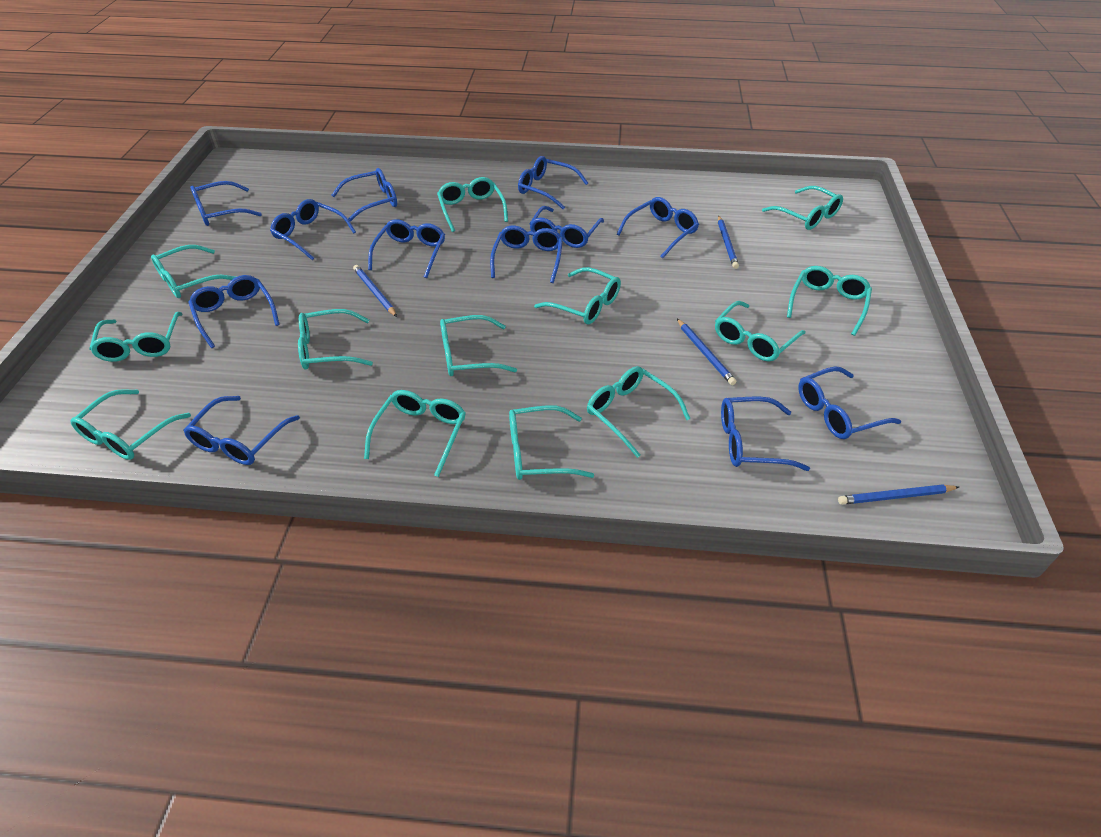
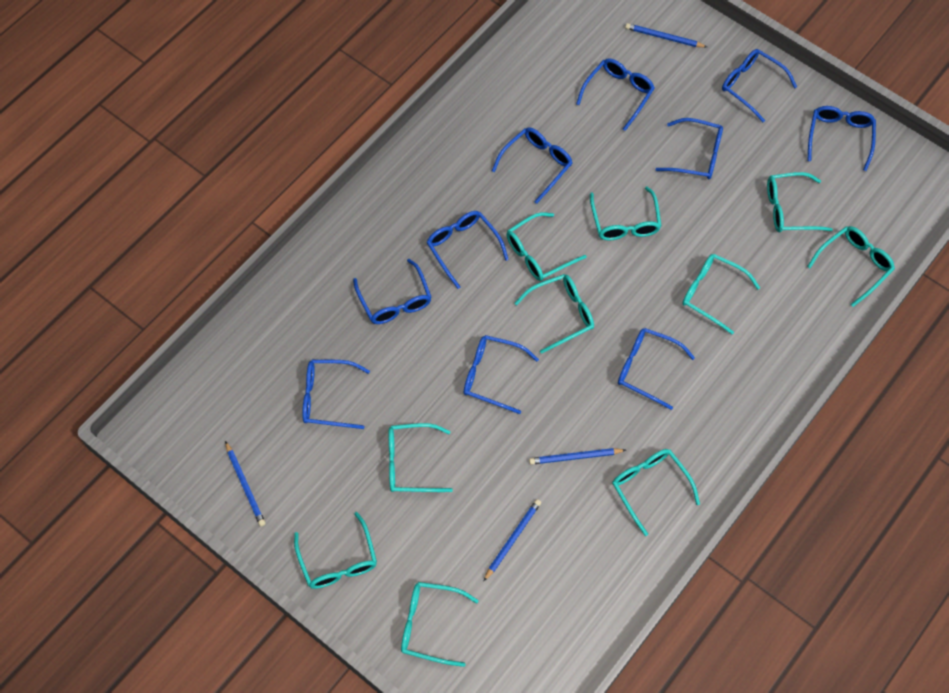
blue glasses: 12 -> 10
turquoise glasses: 13 -> 10

